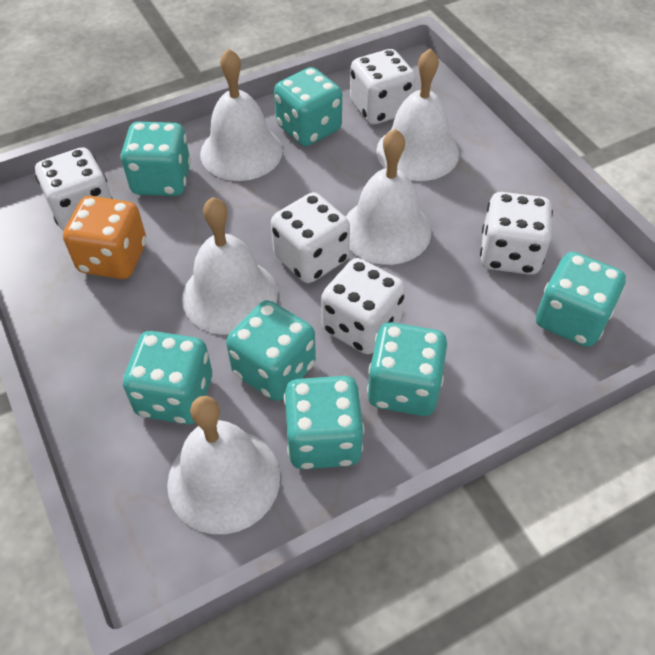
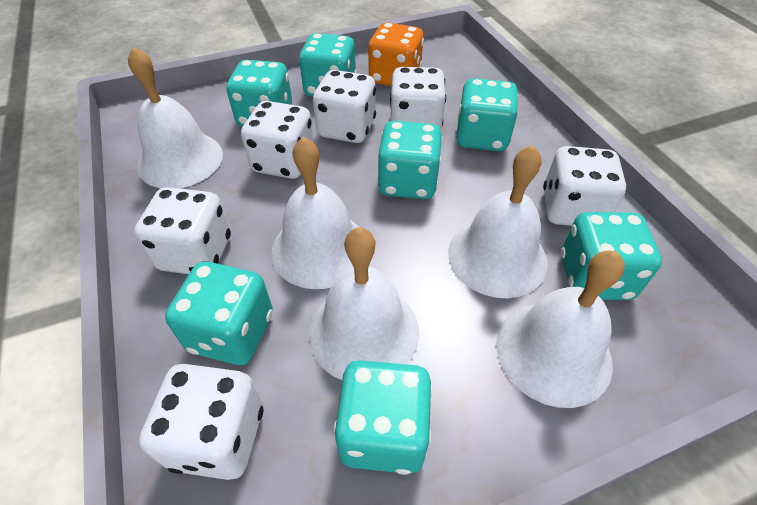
white dice: 5 -> 6

